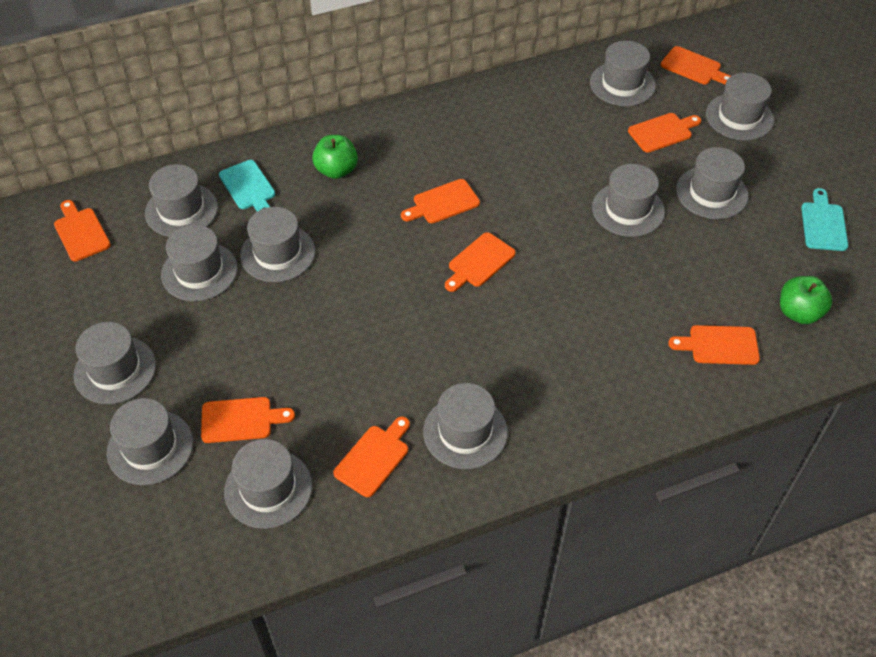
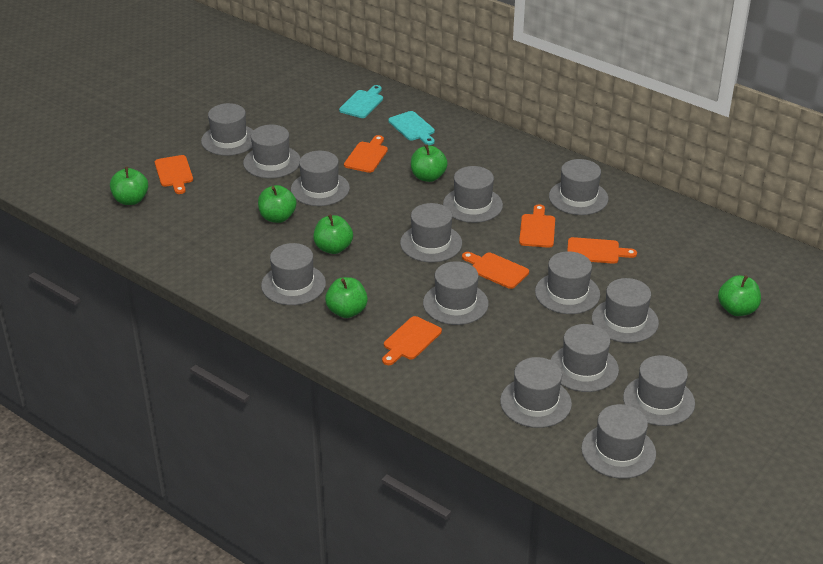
green apple: 2 -> 6
grey hat: 11 -> 14
orange cutting board: 8 -> 6

